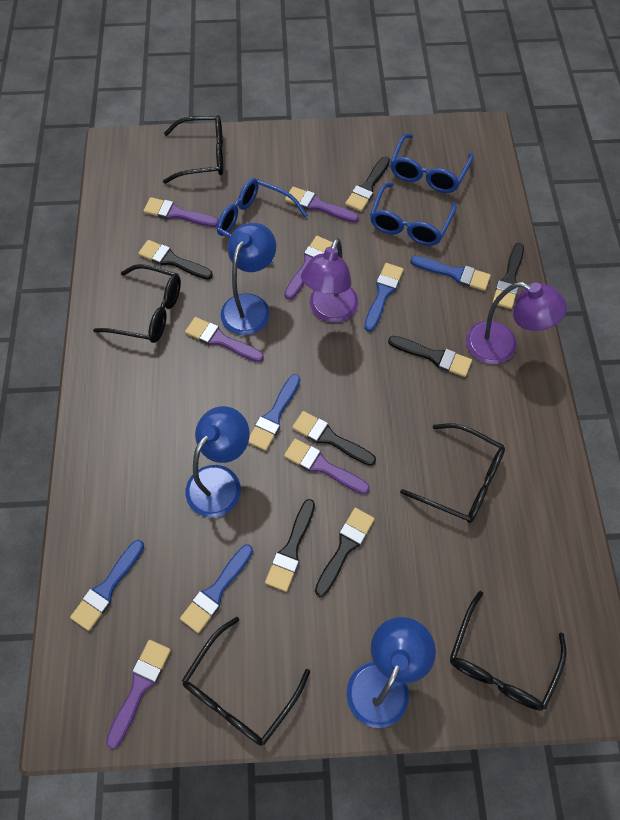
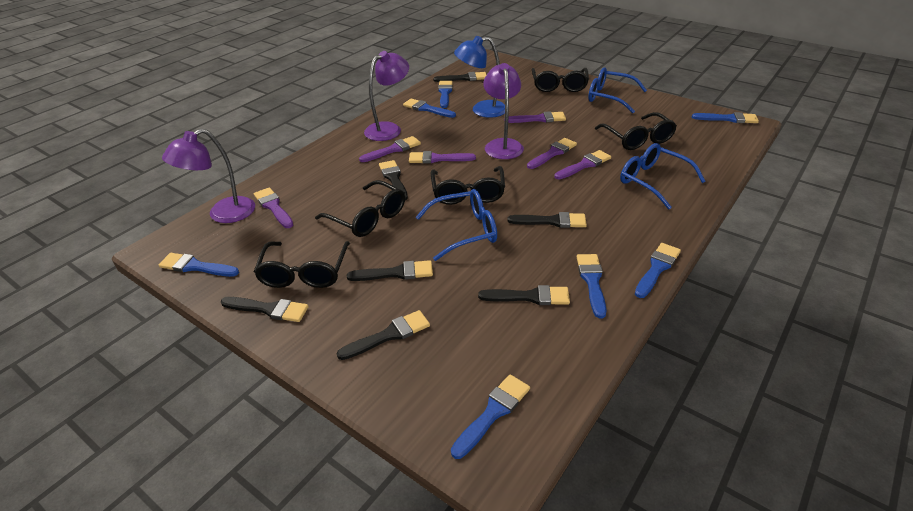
blue brush: 5 -> 7
blue lamp: 3 -> 1
purple lamp: 2 -> 3

